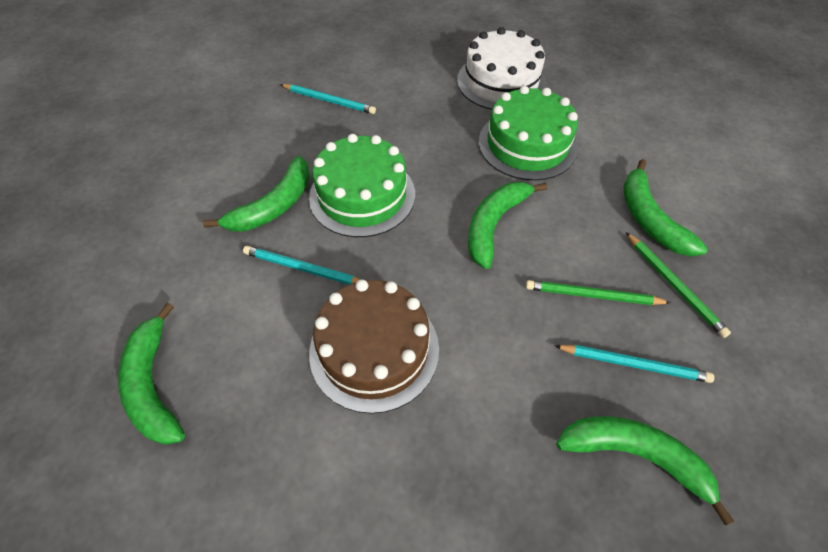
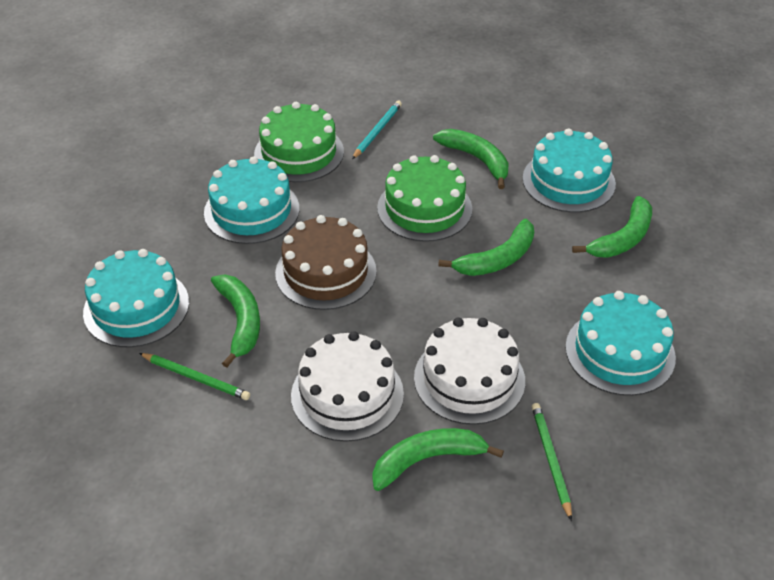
turquoise cake: 0 -> 4
turquoise pencil: 3 -> 1
white cake: 1 -> 2

